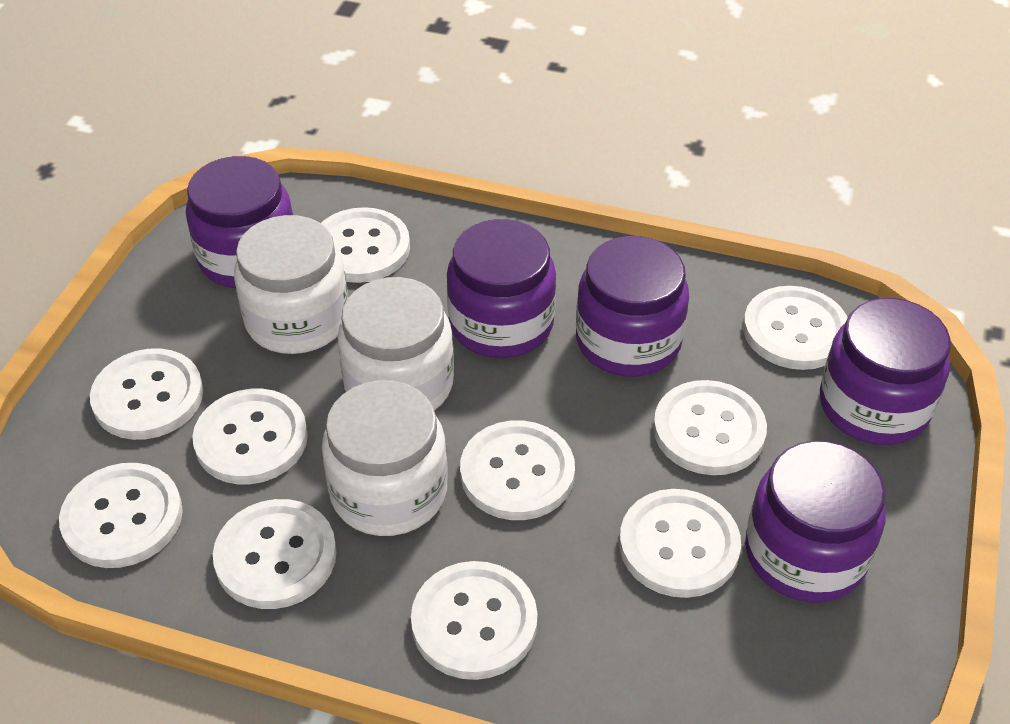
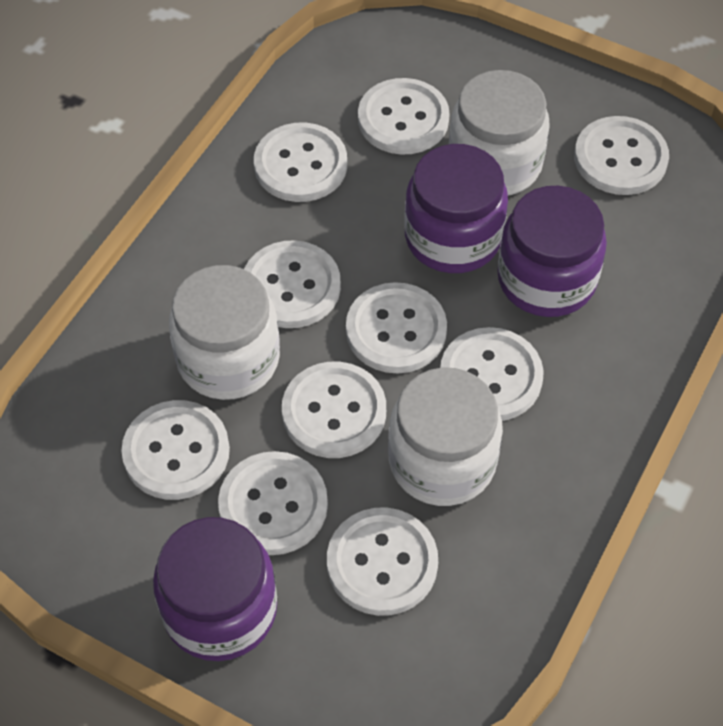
purple jar: 5 -> 3

